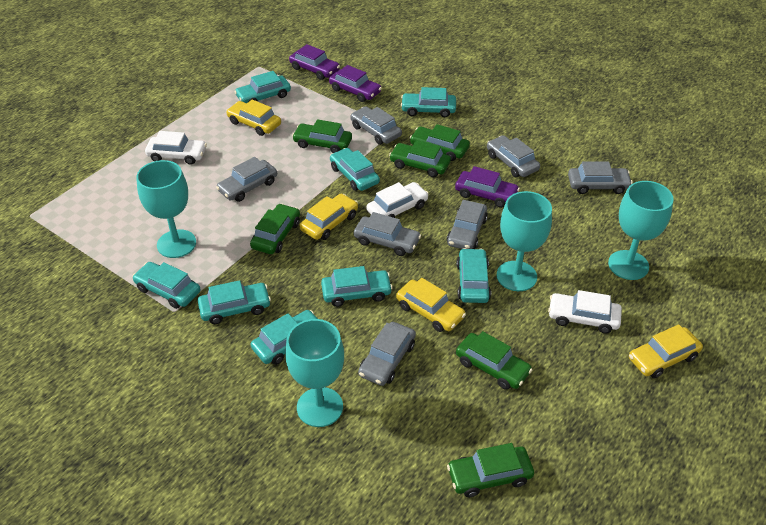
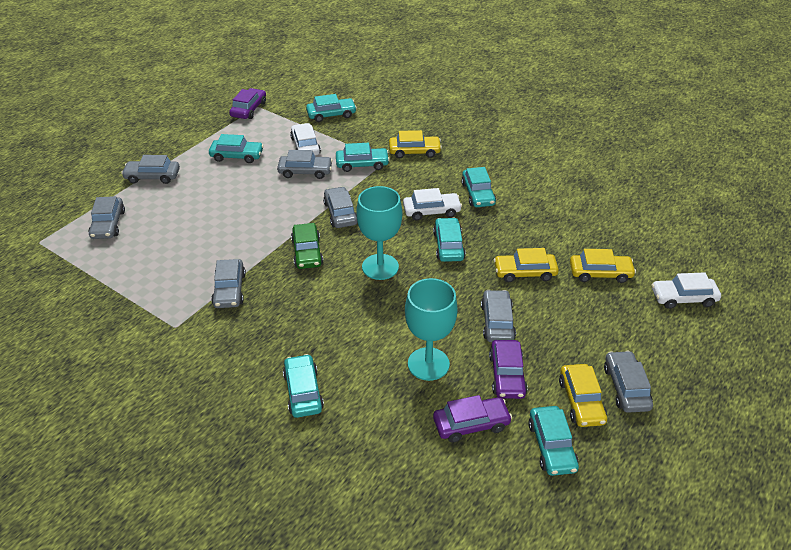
green car: 6 -> 1
turquoise car: 8 -> 7
turquoise goblet: 4 -> 2

